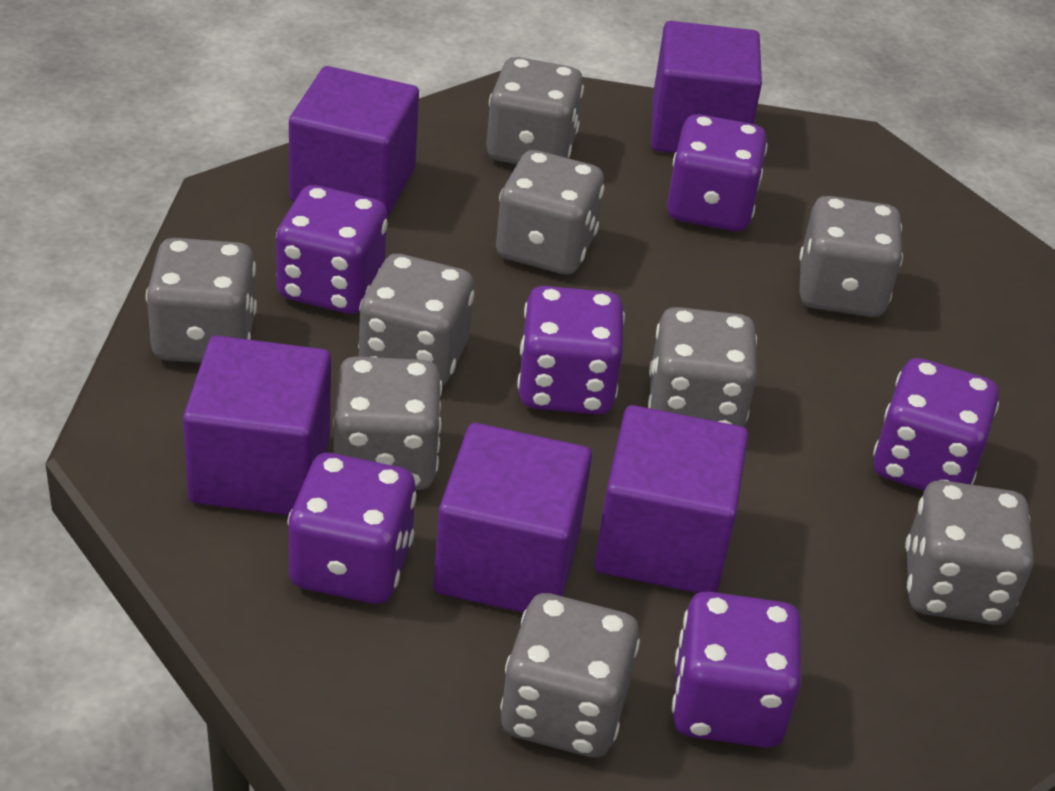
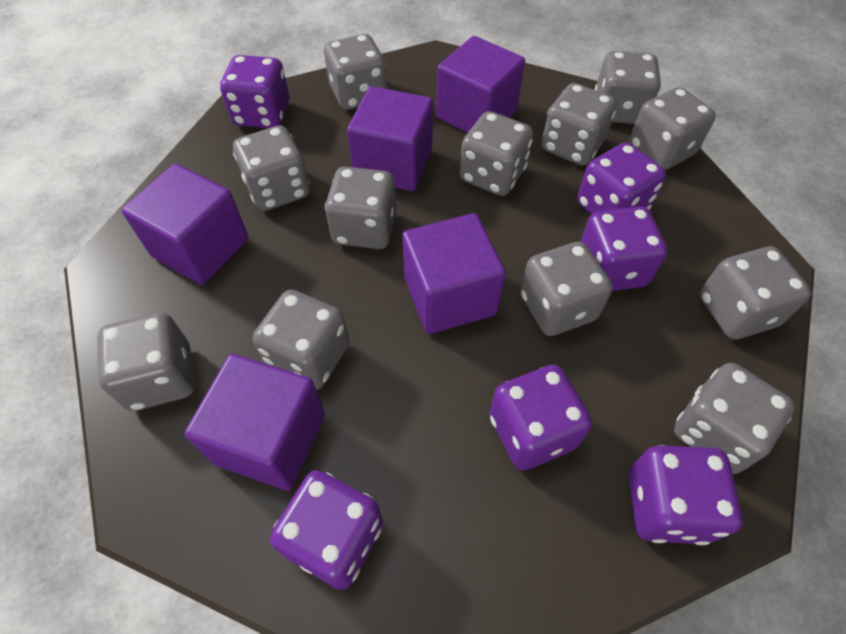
grey dice: 9 -> 12

